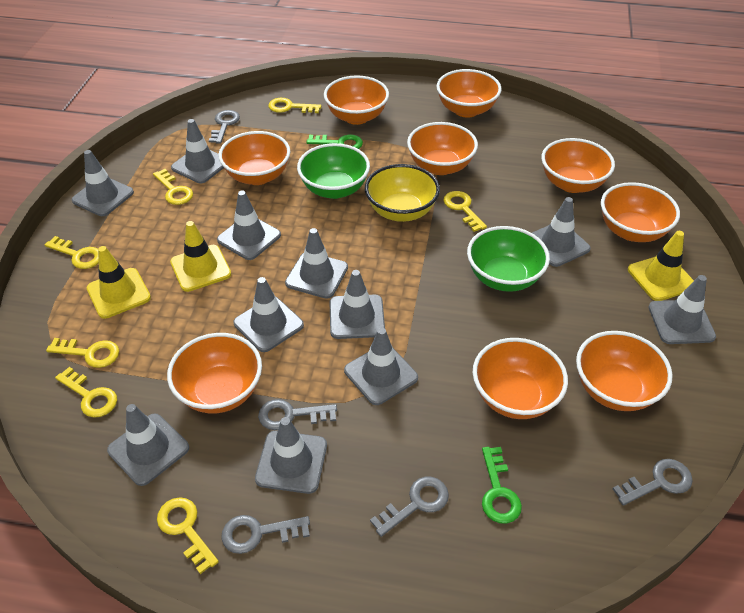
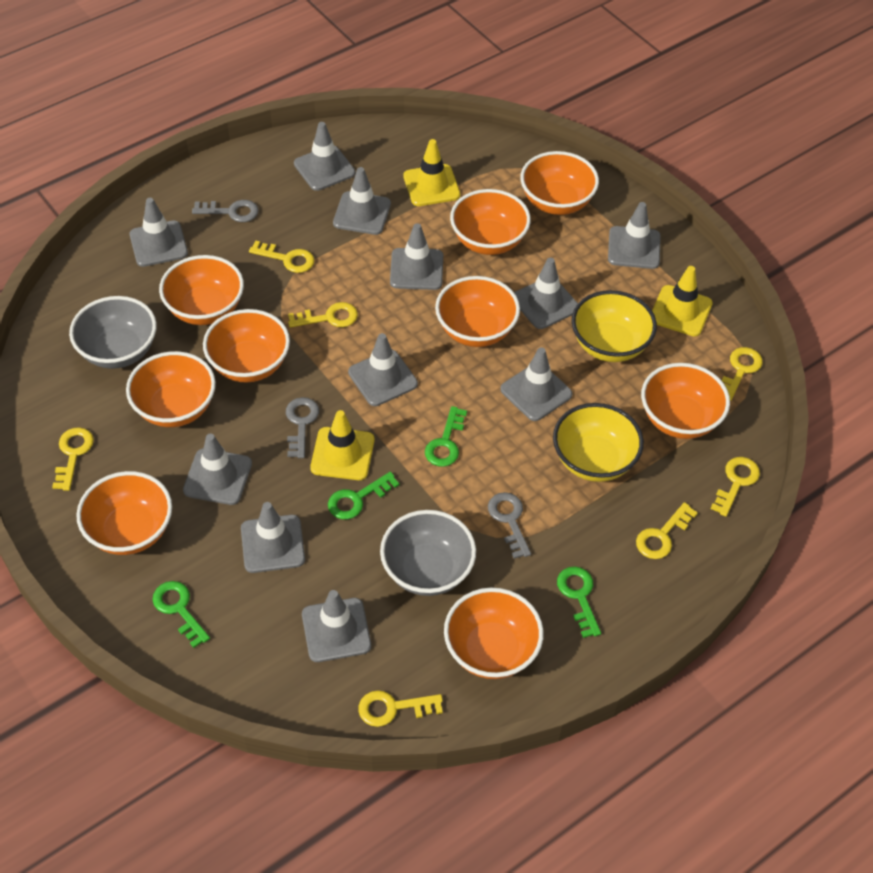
green bowl: 2 -> 0
green key: 2 -> 4
grey bowl: 0 -> 2
grey key: 5 -> 3
yellow bowl: 1 -> 2

